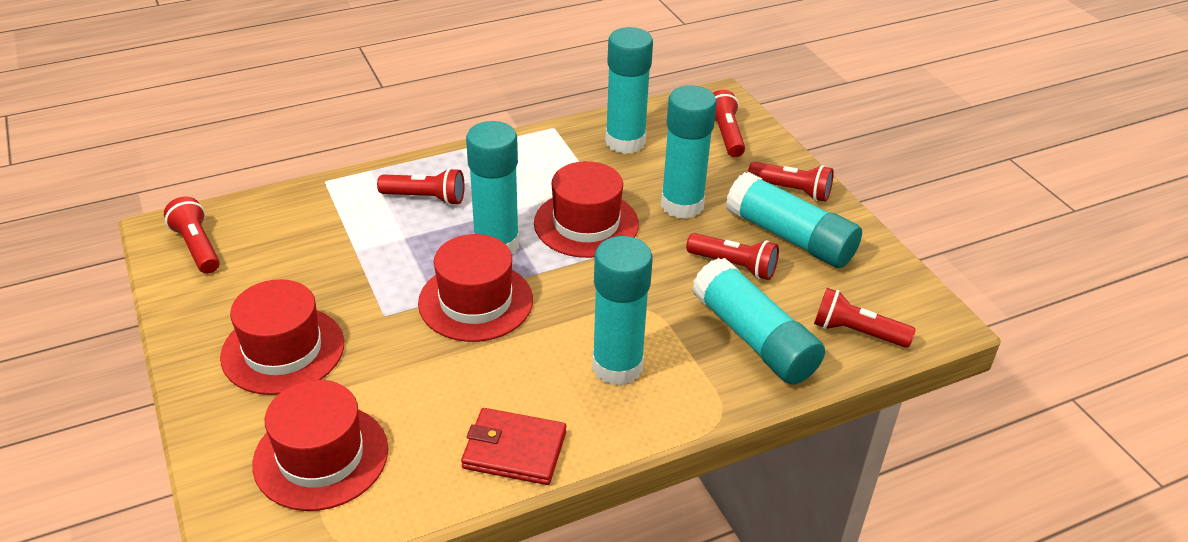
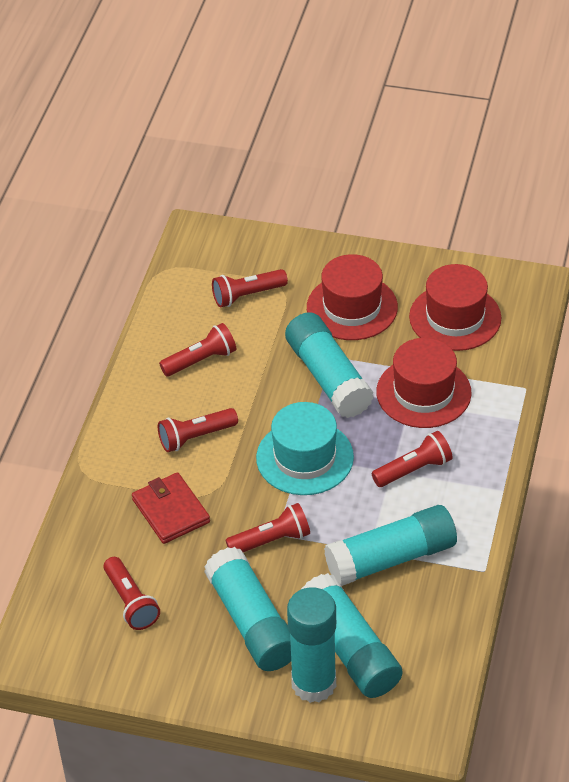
red hat: 4 -> 3
turquoise glue stick: 6 -> 5
turquoise hat: 0 -> 1

